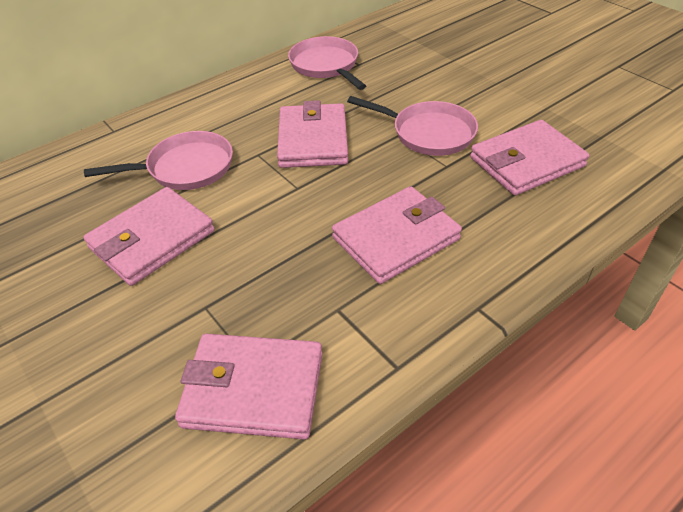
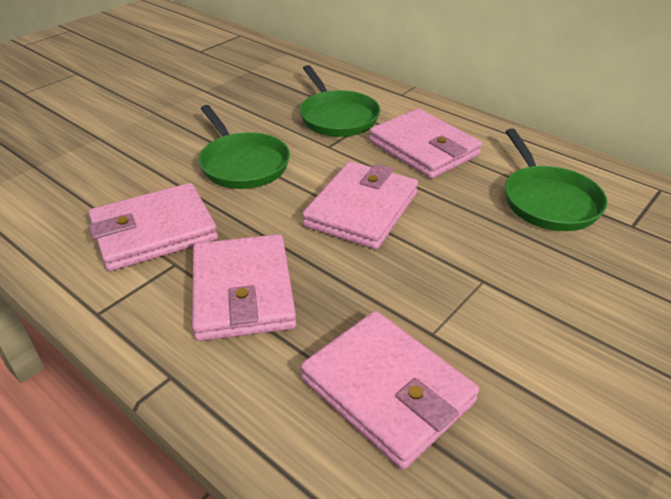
green pan: 0 -> 3
pink pan: 3 -> 0

